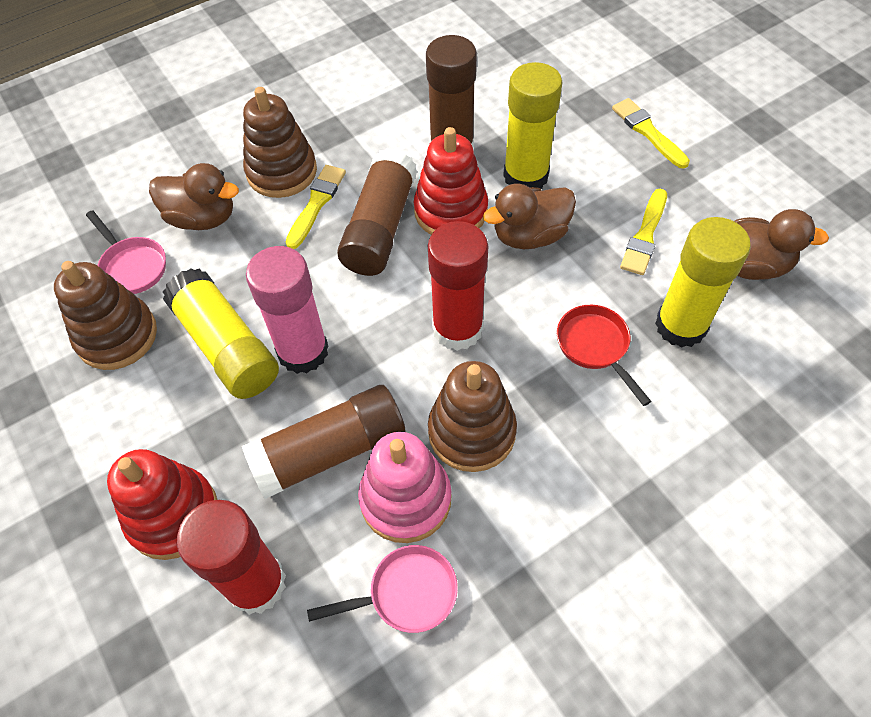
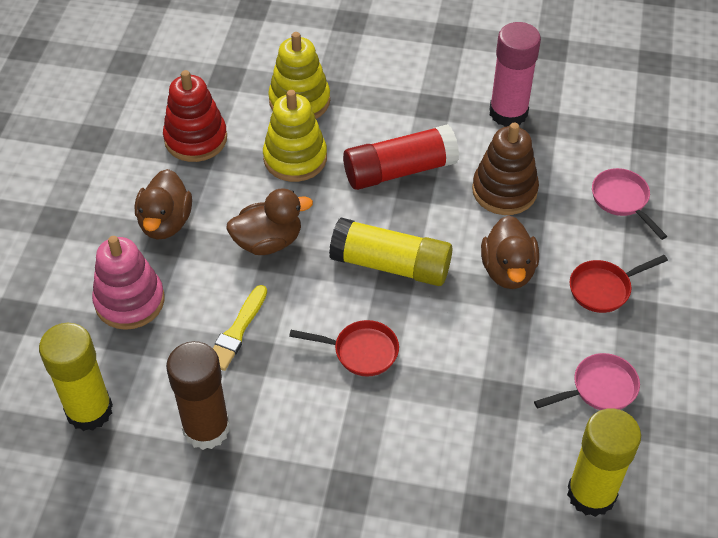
brown glue stick: 3 -> 1
brown stacking toy: 3 -> 1
red glue stick: 2 -> 1
red pan: 1 -> 2
red stacking toy: 2 -> 1
yellow brush: 3 -> 1
yellow stacking toy: 0 -> 2

